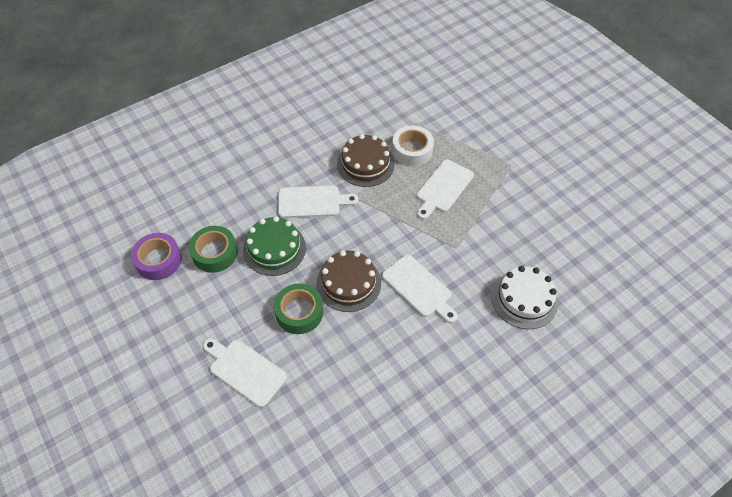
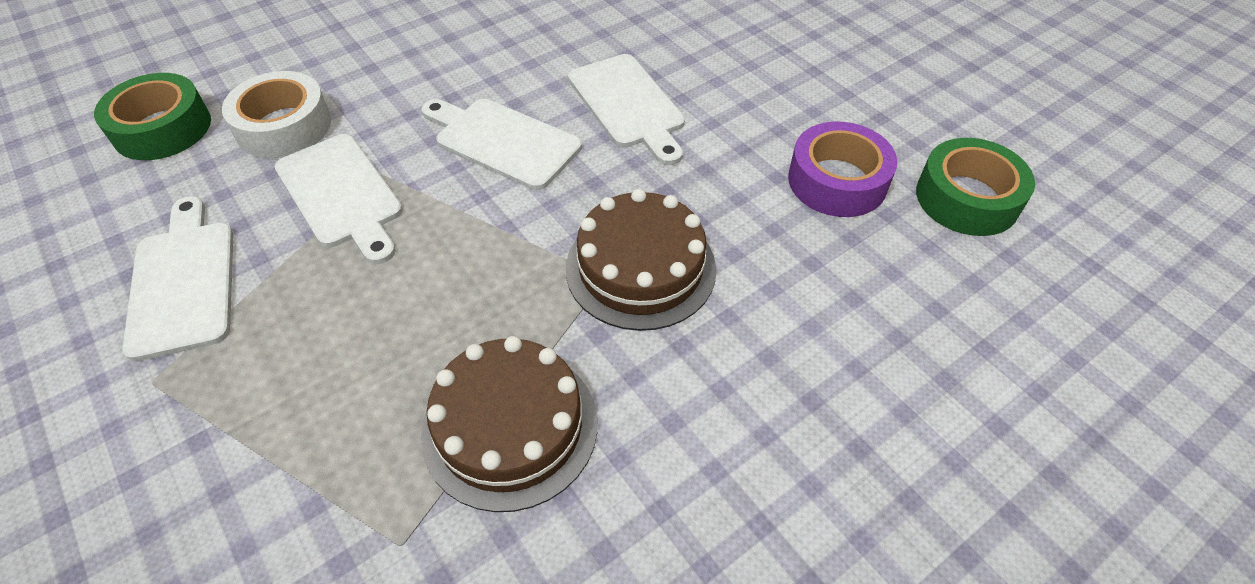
green cake: 1 -> 0
white cake: 1 -> 0

